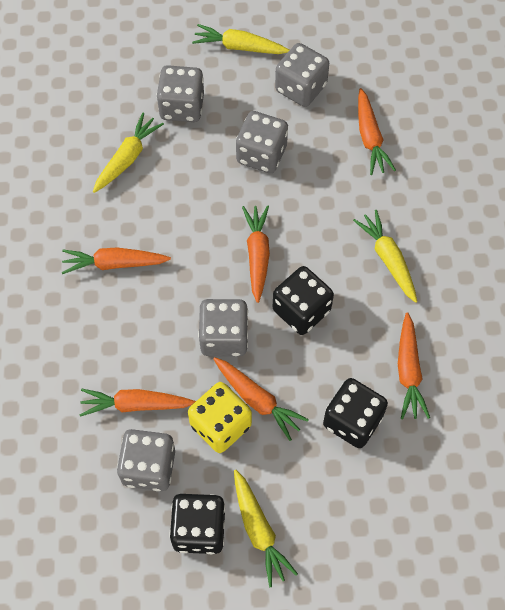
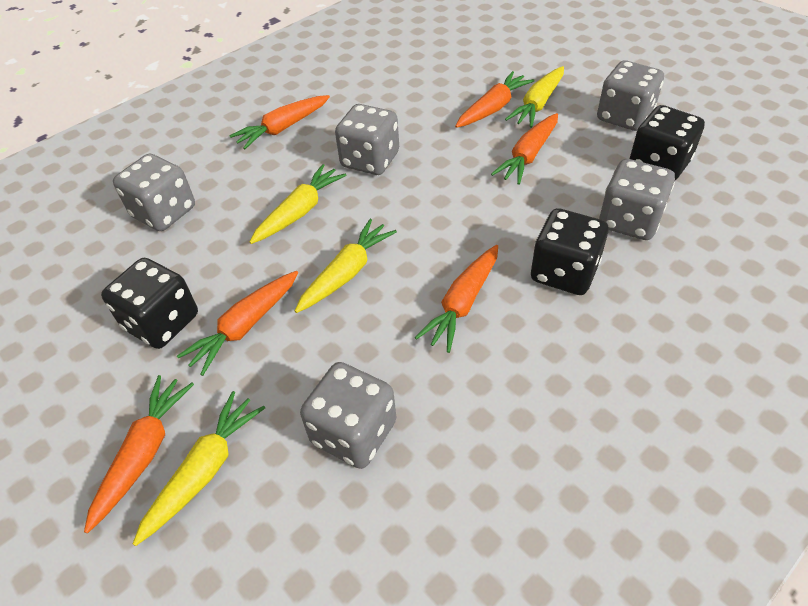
yellow dice: 1 -> 0

